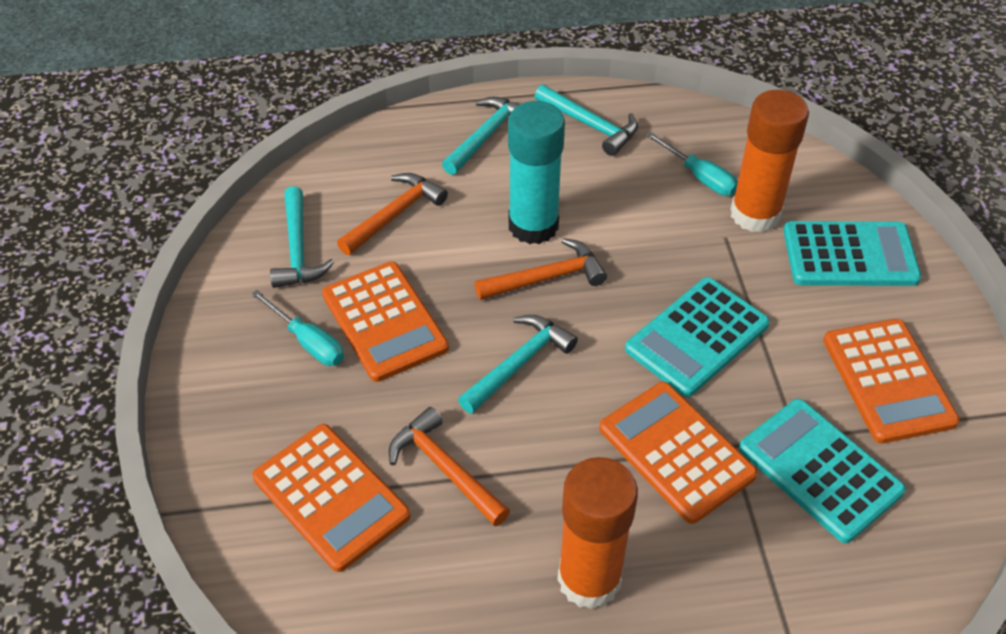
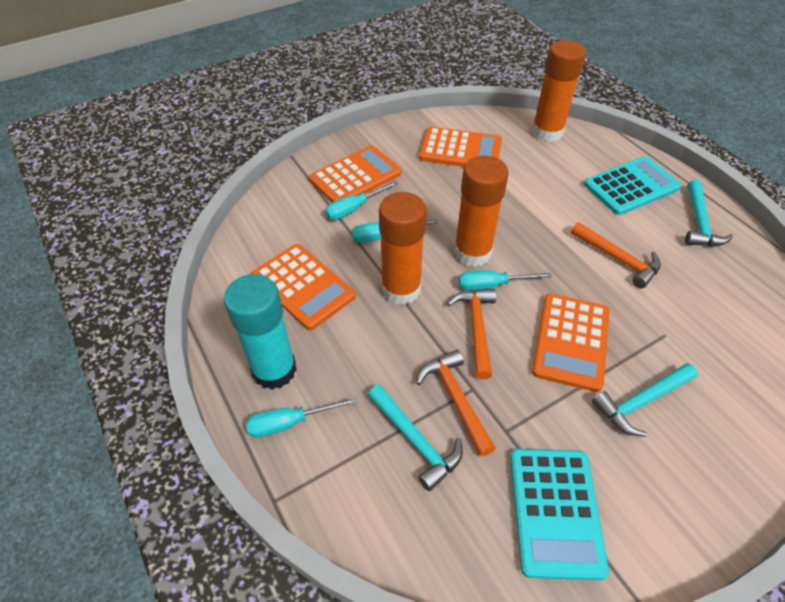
orange glue stick: 2 -> 3
turquoise calculator: 3 -> 2
turquoise hammer: 4 -> 3
turquoise screwdriver: 2 -> 4

